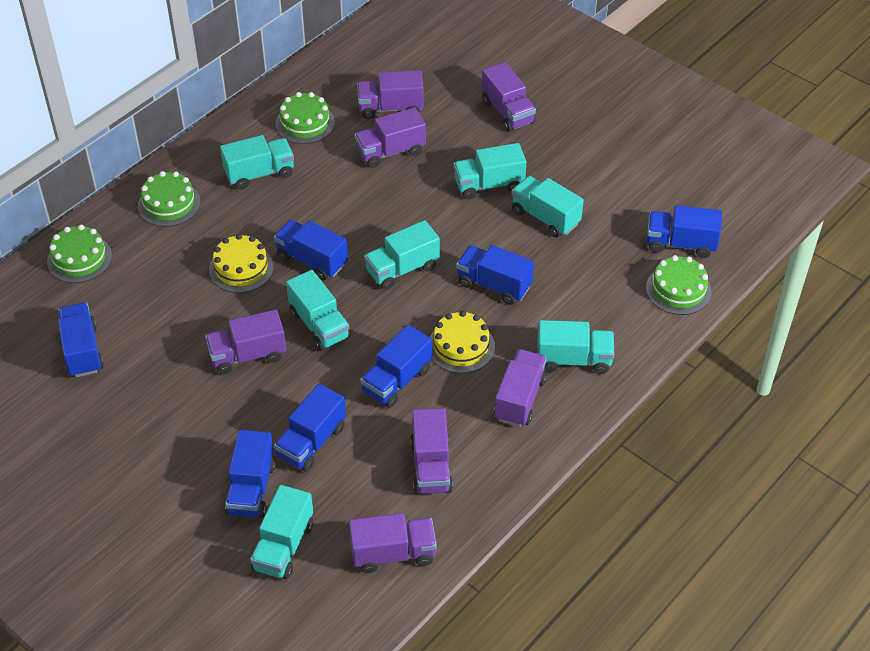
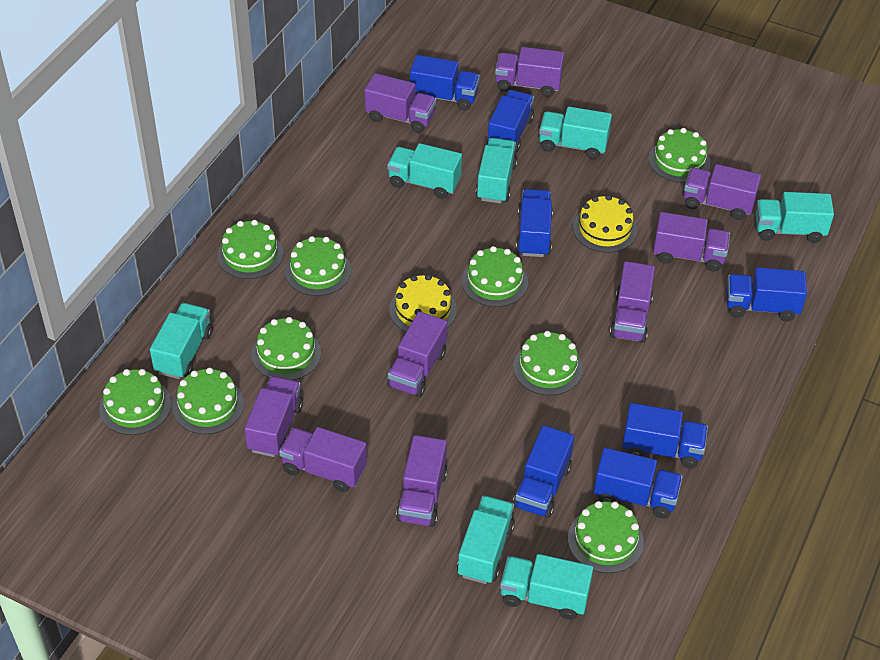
green cake: 4 -> 9
purple truck: 7 -> 9

